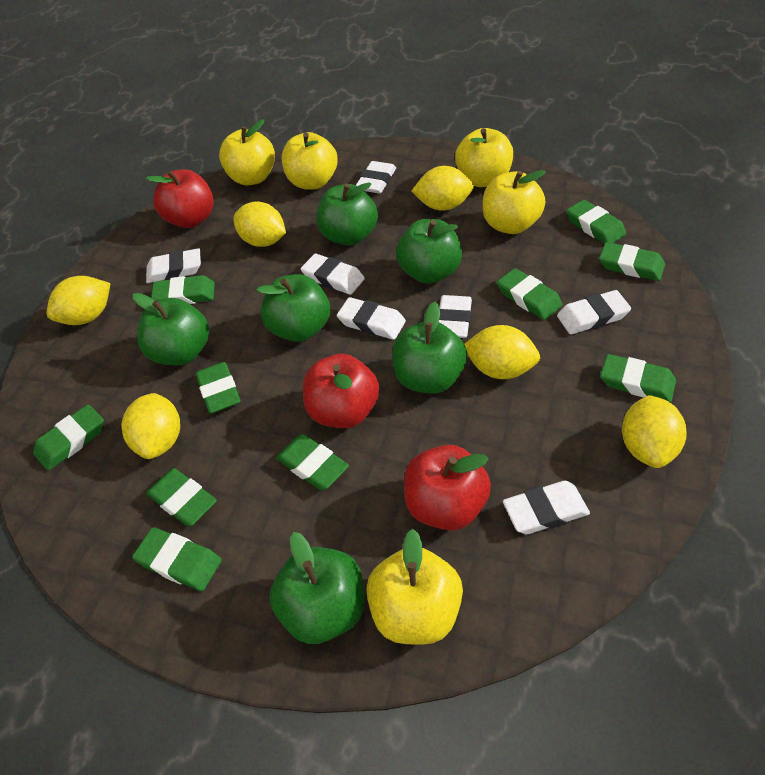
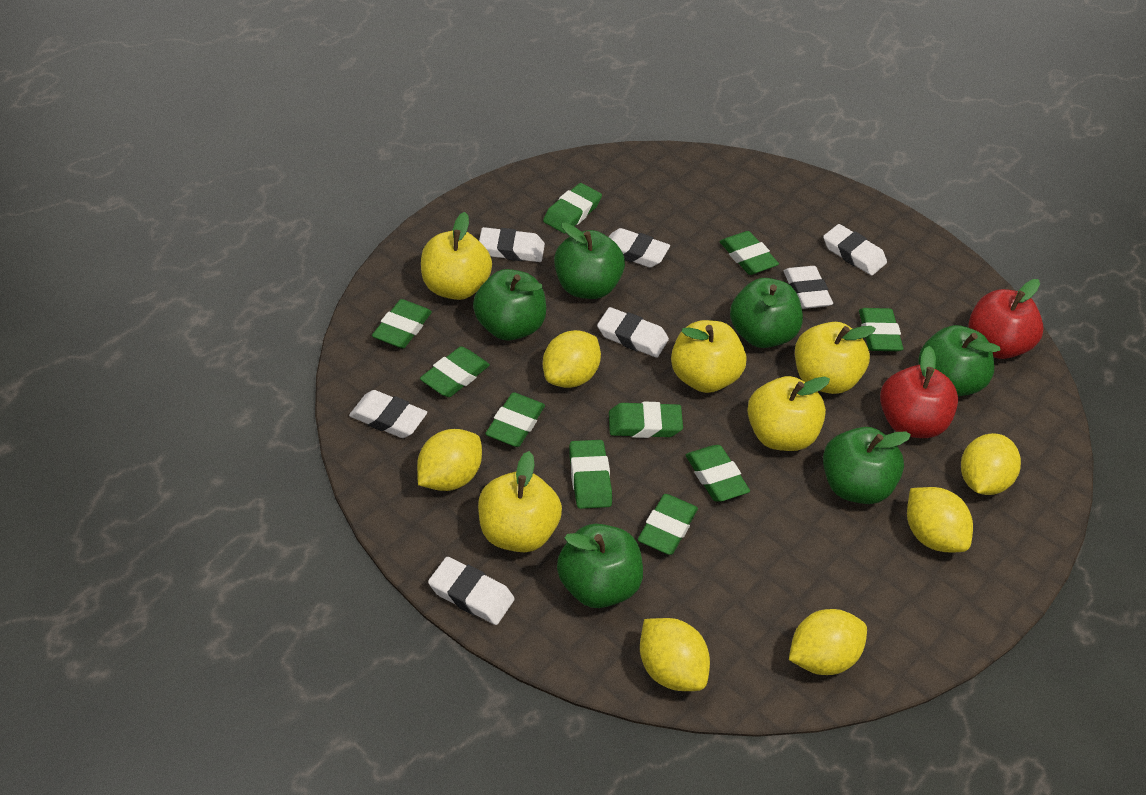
red apple: 3 -> 2

